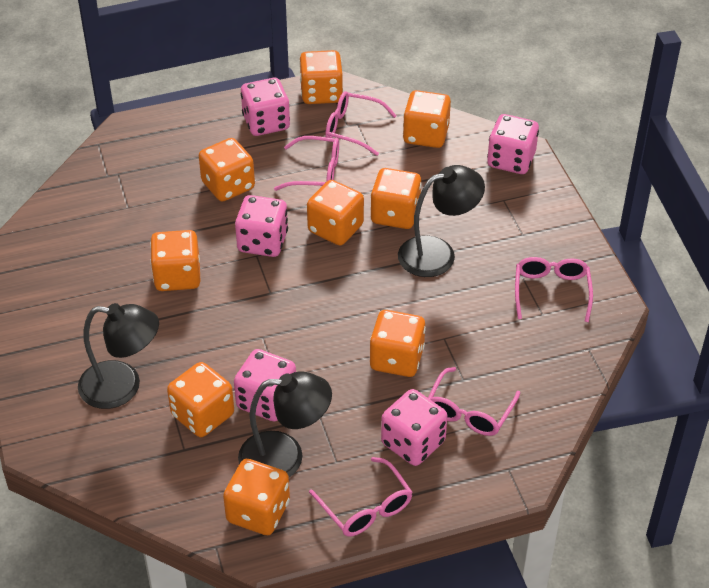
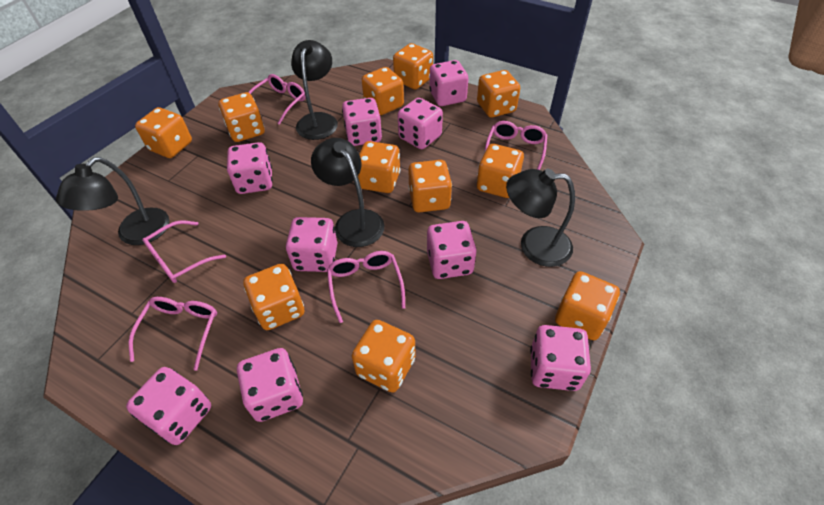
black lamp: 3 -> 4
orange dice: 9 -> 11
pink dice: 5 -> 9

